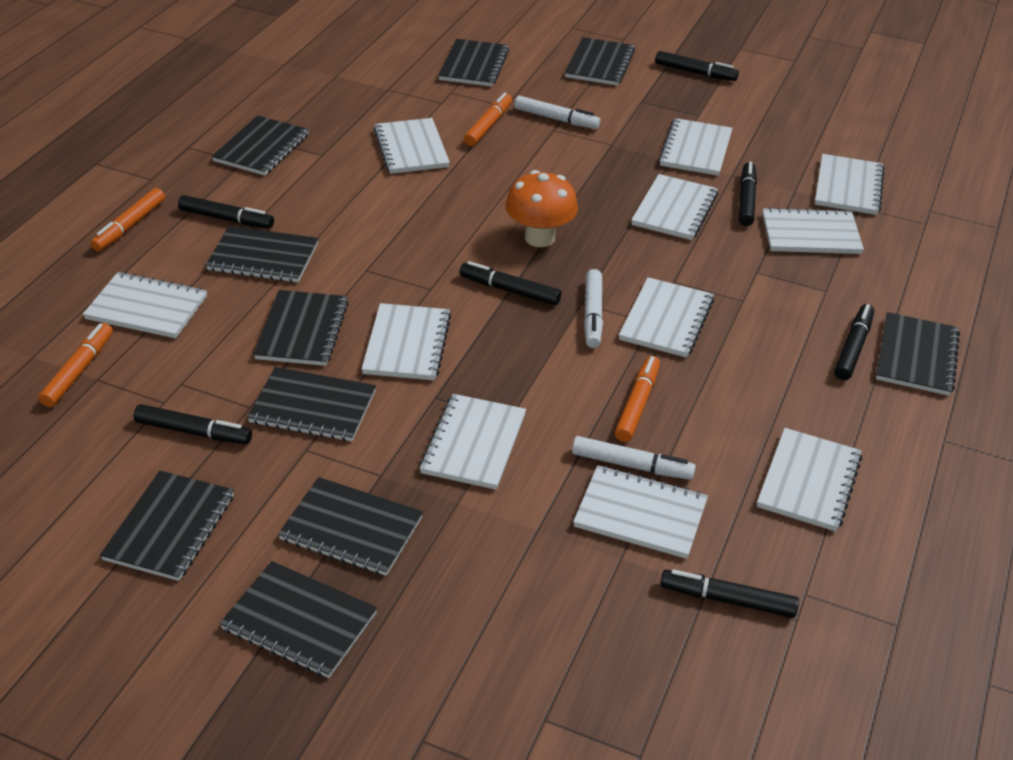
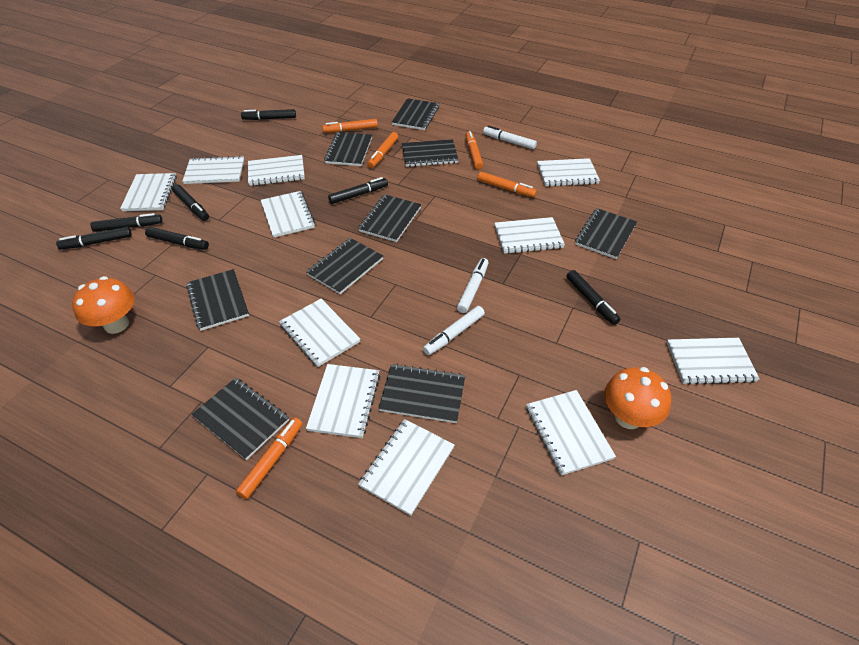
black notebook: 10 -> 9
orange marker: 4 -> 5
orange mushroom: 1 -> 2

